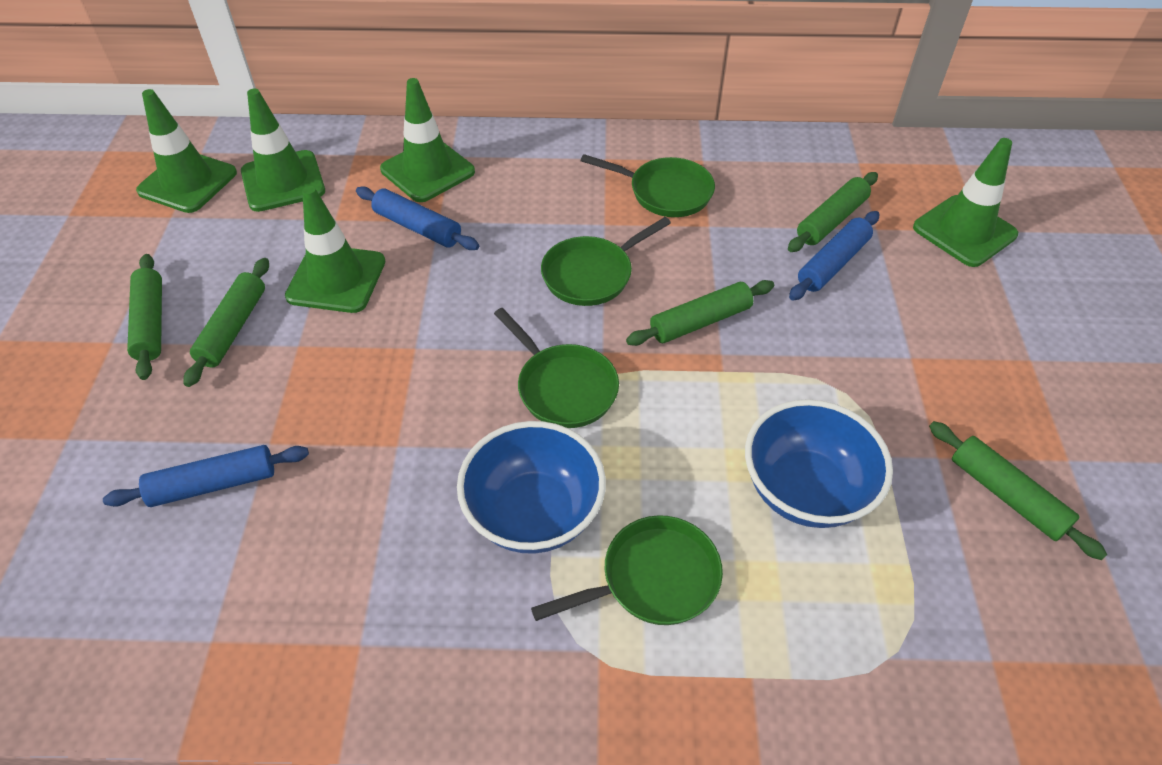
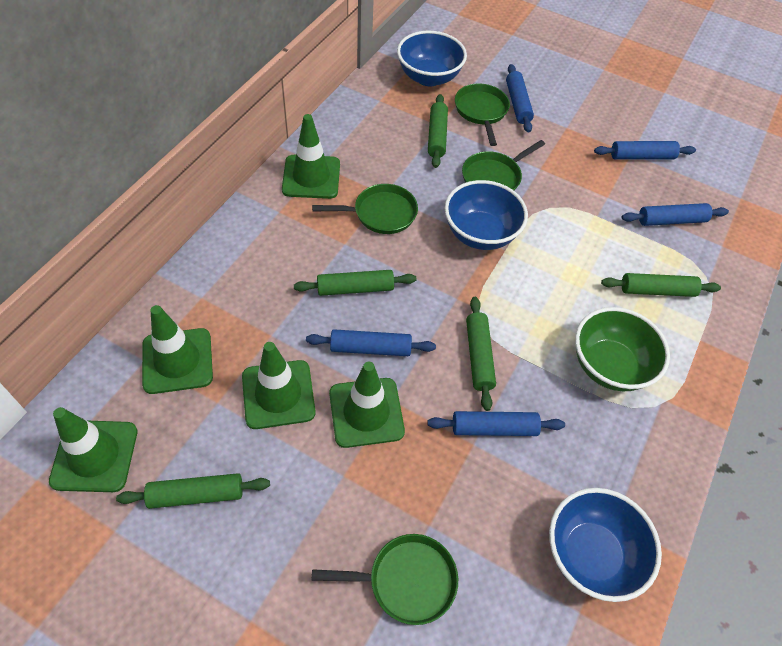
blue bowl: 2 -> 3
blue rolling pin: 3 -> 5
green bowl: 0 -> 1

